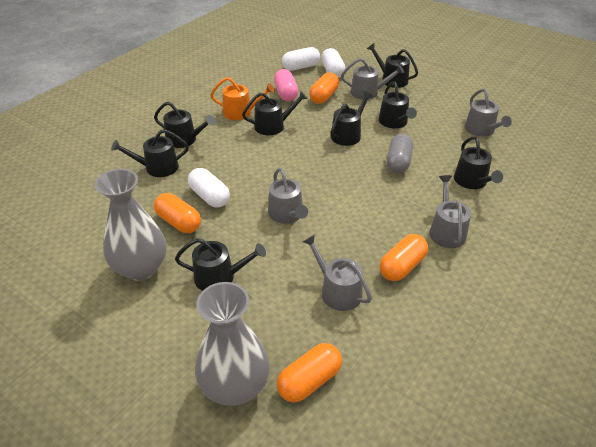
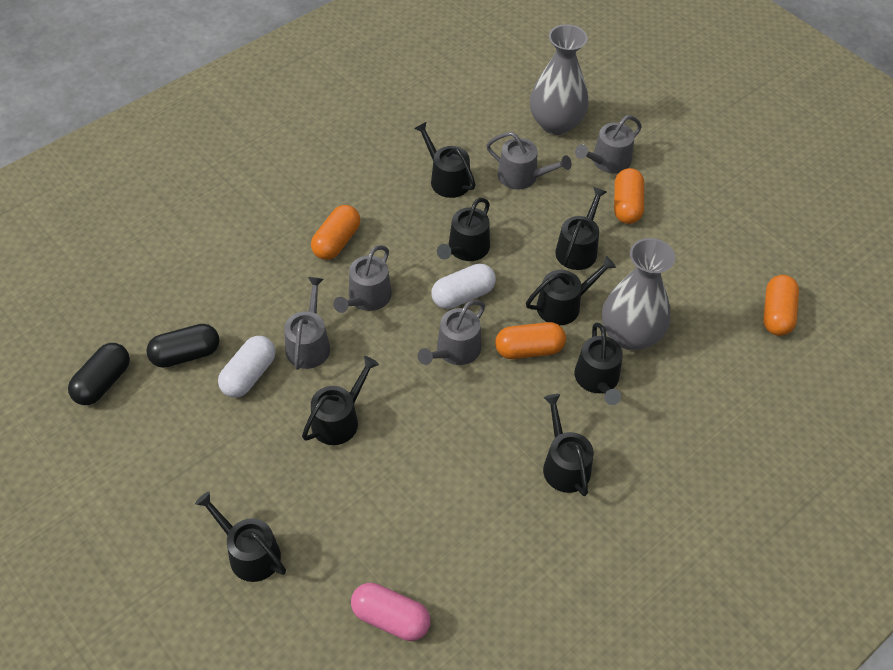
black capsule: 0 -> 2
grey capsule: 1 -> 0
orange watering can: 1 -> 0
white capsule: 3 -> 2

